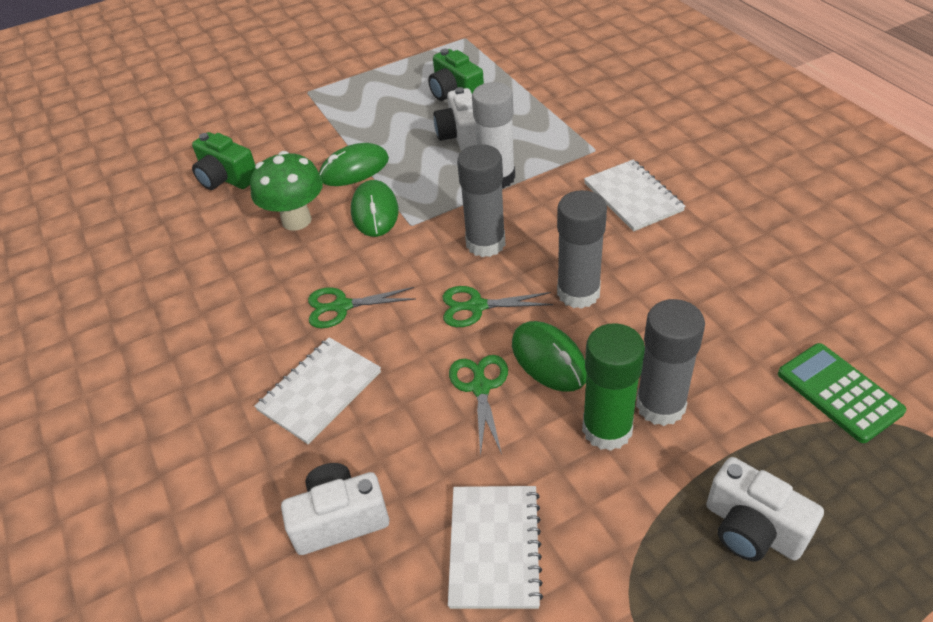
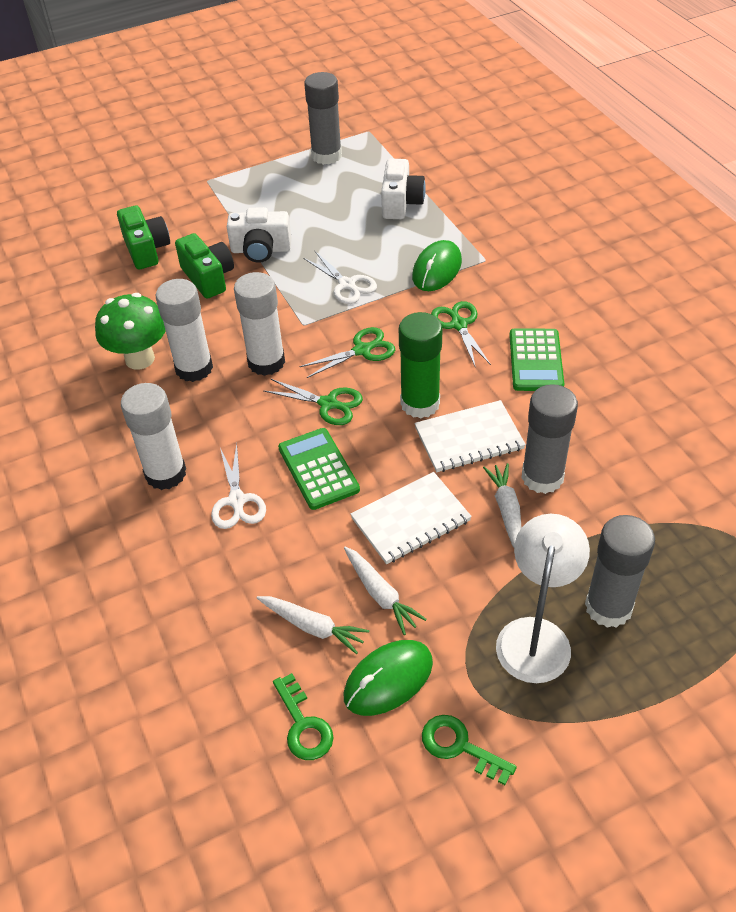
green calculator: 1 -> 2
green key: 0 -> 2
green mouse: 3 -> 2
white camera: 3 -> 2
white carrot: 0 -> 3
white glue stick: 1 -> 3
white lamp: 0 -> 1
white notebook: 3 -> 2
white scissors: 0 -> 2

